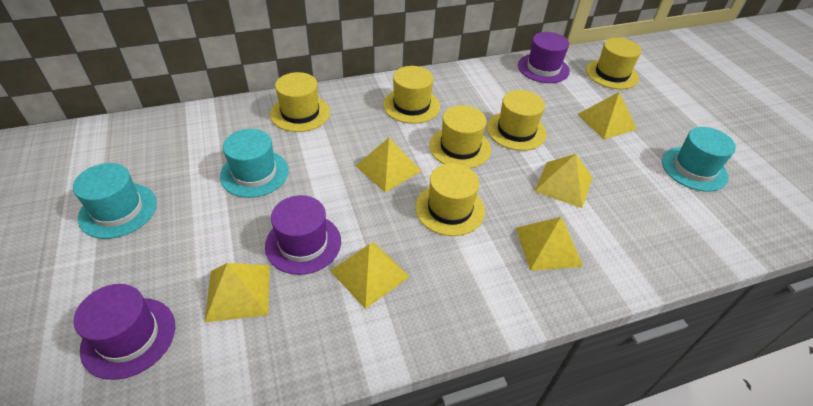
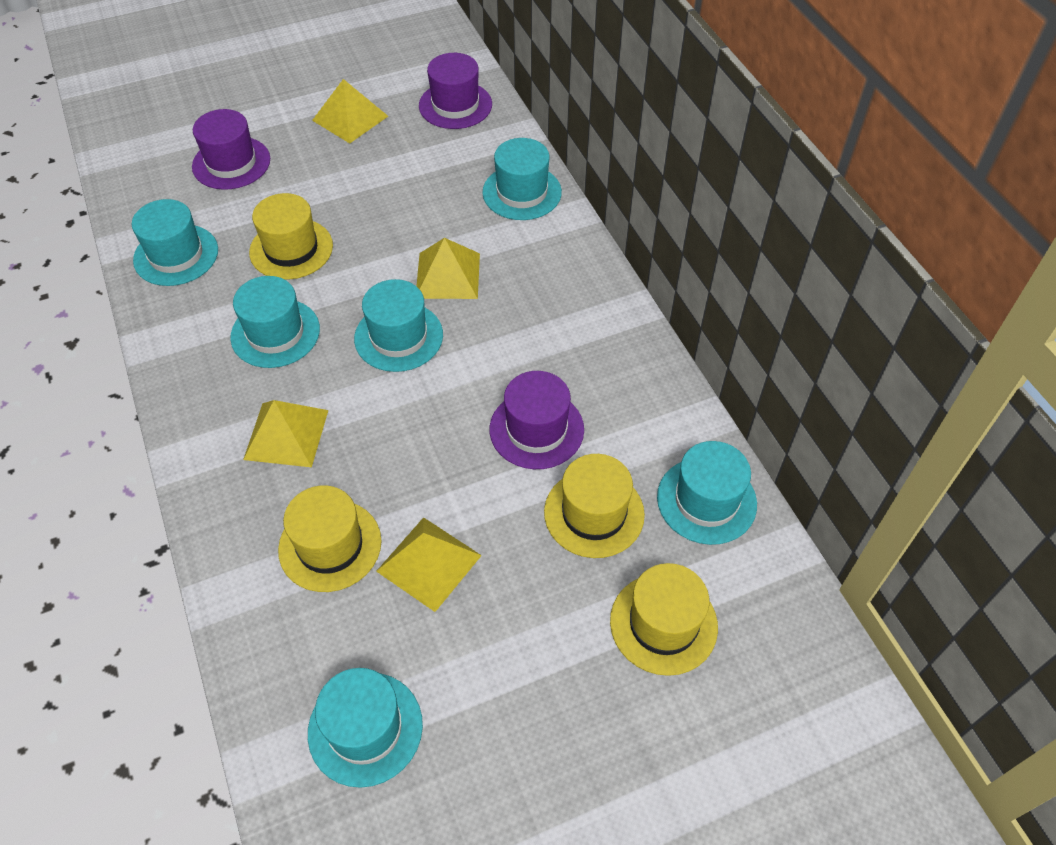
turquoise hat: 3 -> 6
yellow hat: 6 -> 4
yellow pyramid: 6 -> 4

